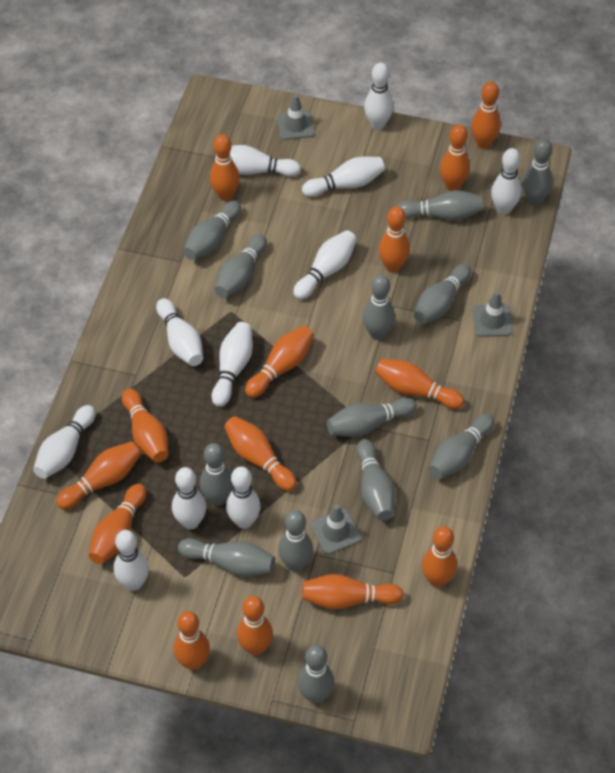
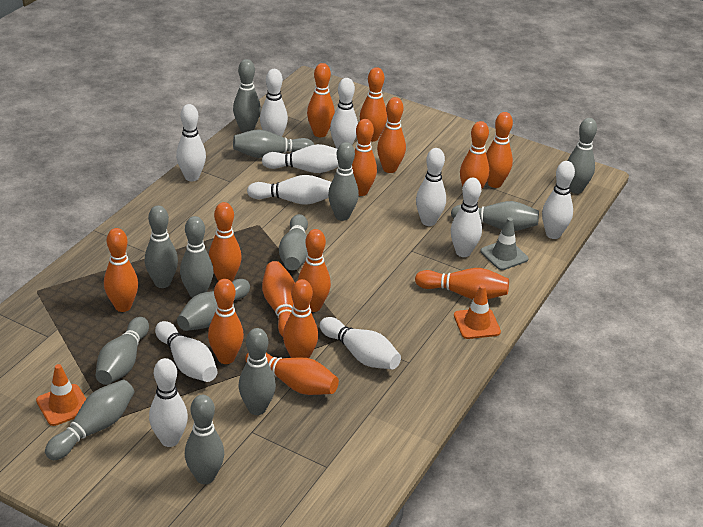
grey traffic cone: 3 -> 1
orange traffic cone: 0 -> 2

